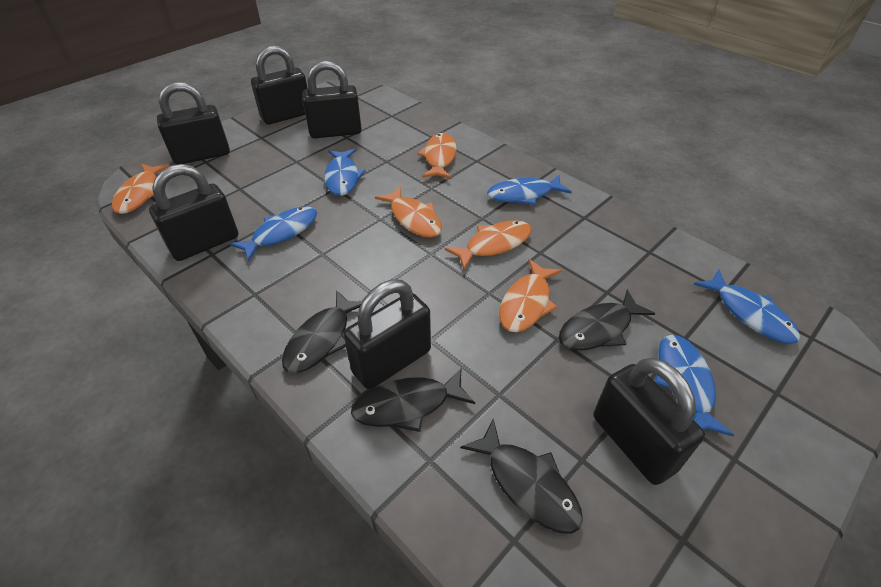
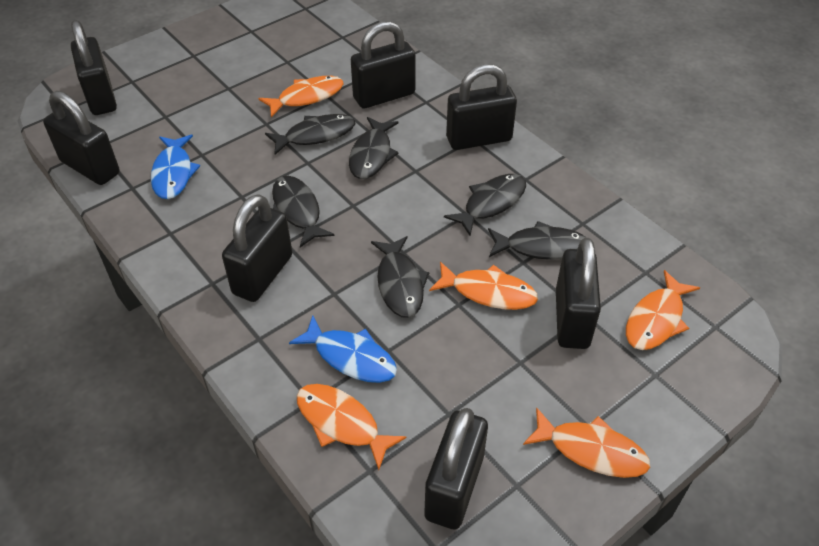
black fish: 4 -> 6
black padlock: 6 -> 7
blue fish: 5 -> 2

